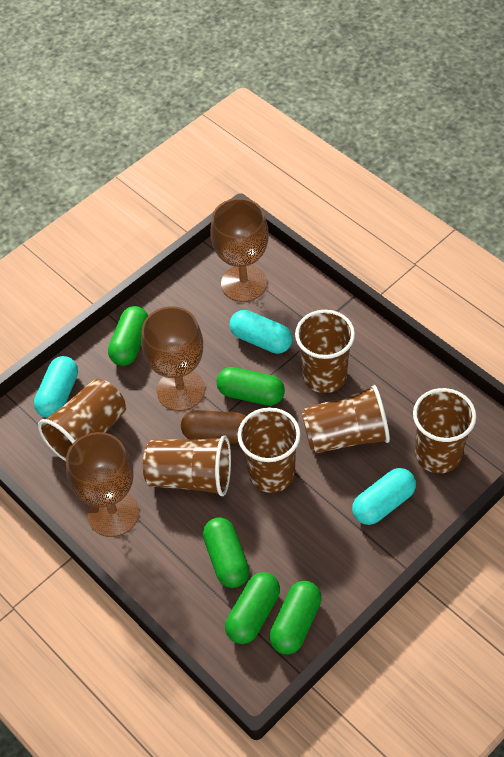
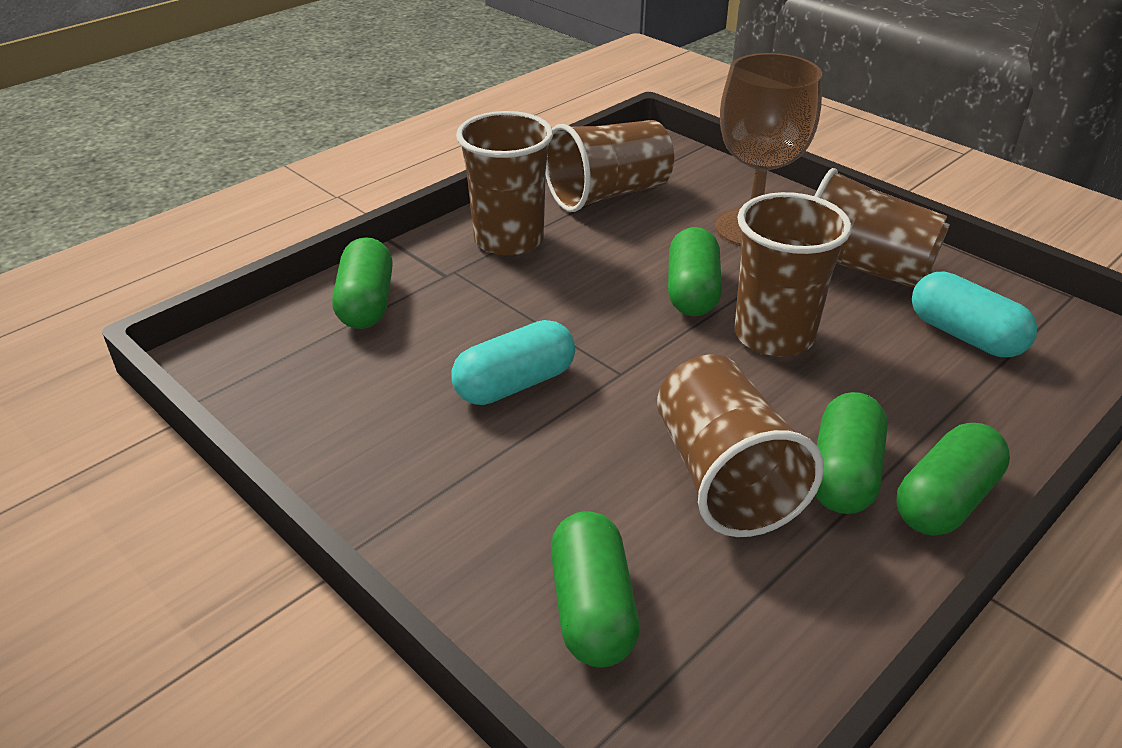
brown capsule: 1 -> 0
brown cup: 6 -> 5
brown goblet: 3 -> 1
turquoise capsule: 3 -> 2

